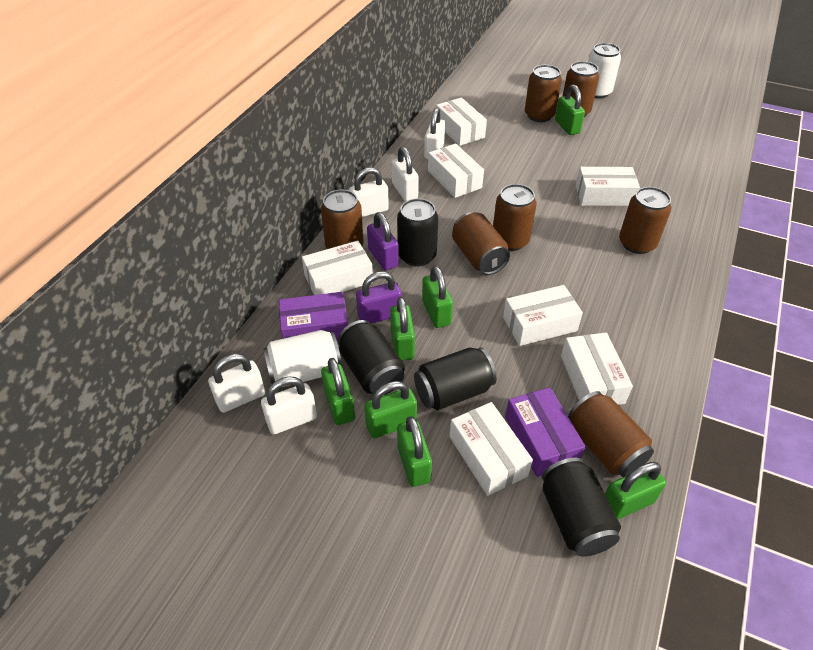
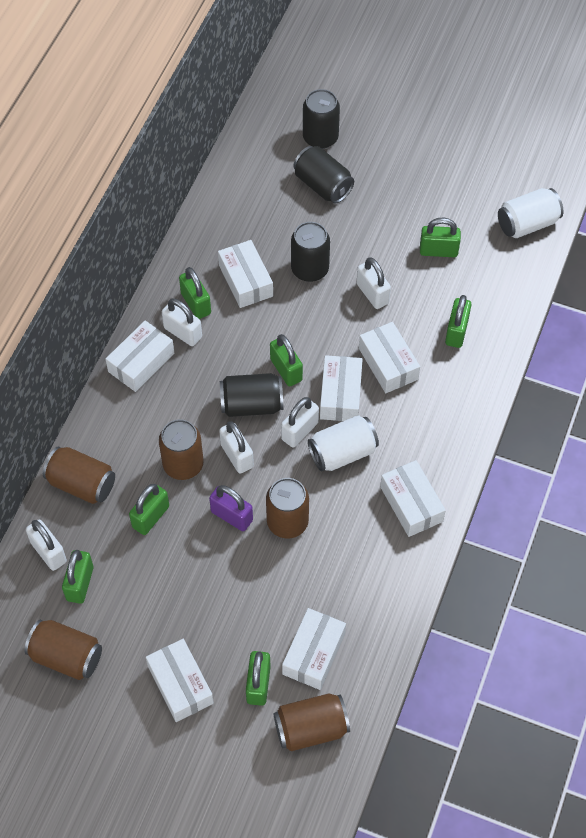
brown can: 7 -> 5
purple box: 2 -> 0
purple padlock: 2 -> 1

